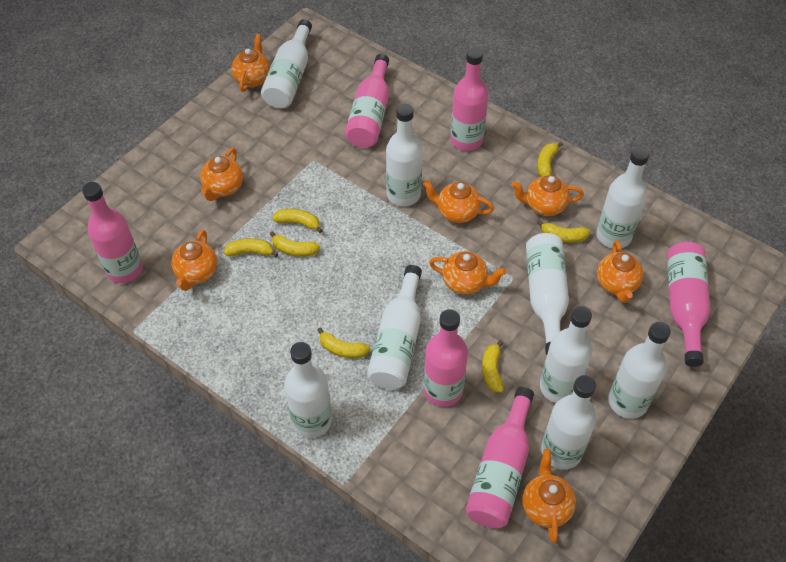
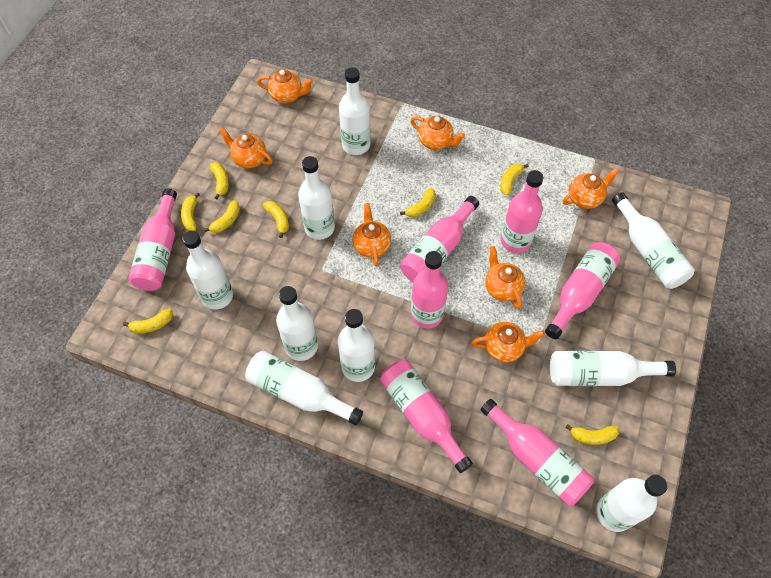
orange teapot: 8 -> 7
pink bottle: 6 -> 7
yellow banana: 7 -> 8

